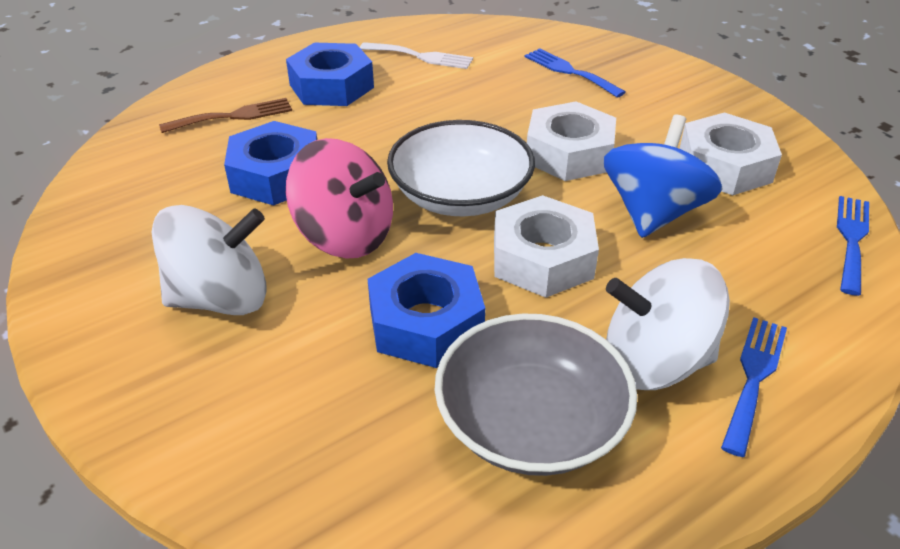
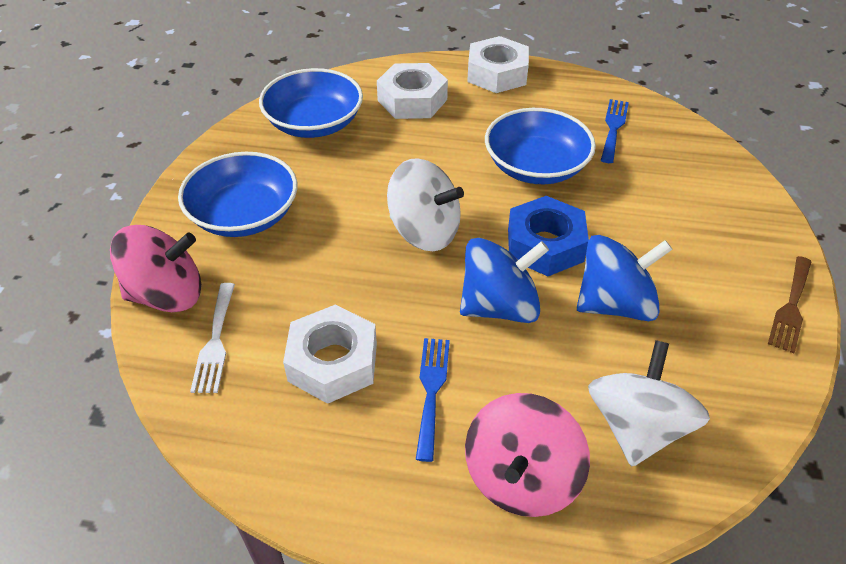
blue bowl: 0 -> 3
blue fork: 3 -> 2
blue nut: 3 -> 1
blue spinning top: 1 -> 2
grey bowl: 1 -> 0
pink spinning top: 1 -> 2
white bowl: 1 -> 0

